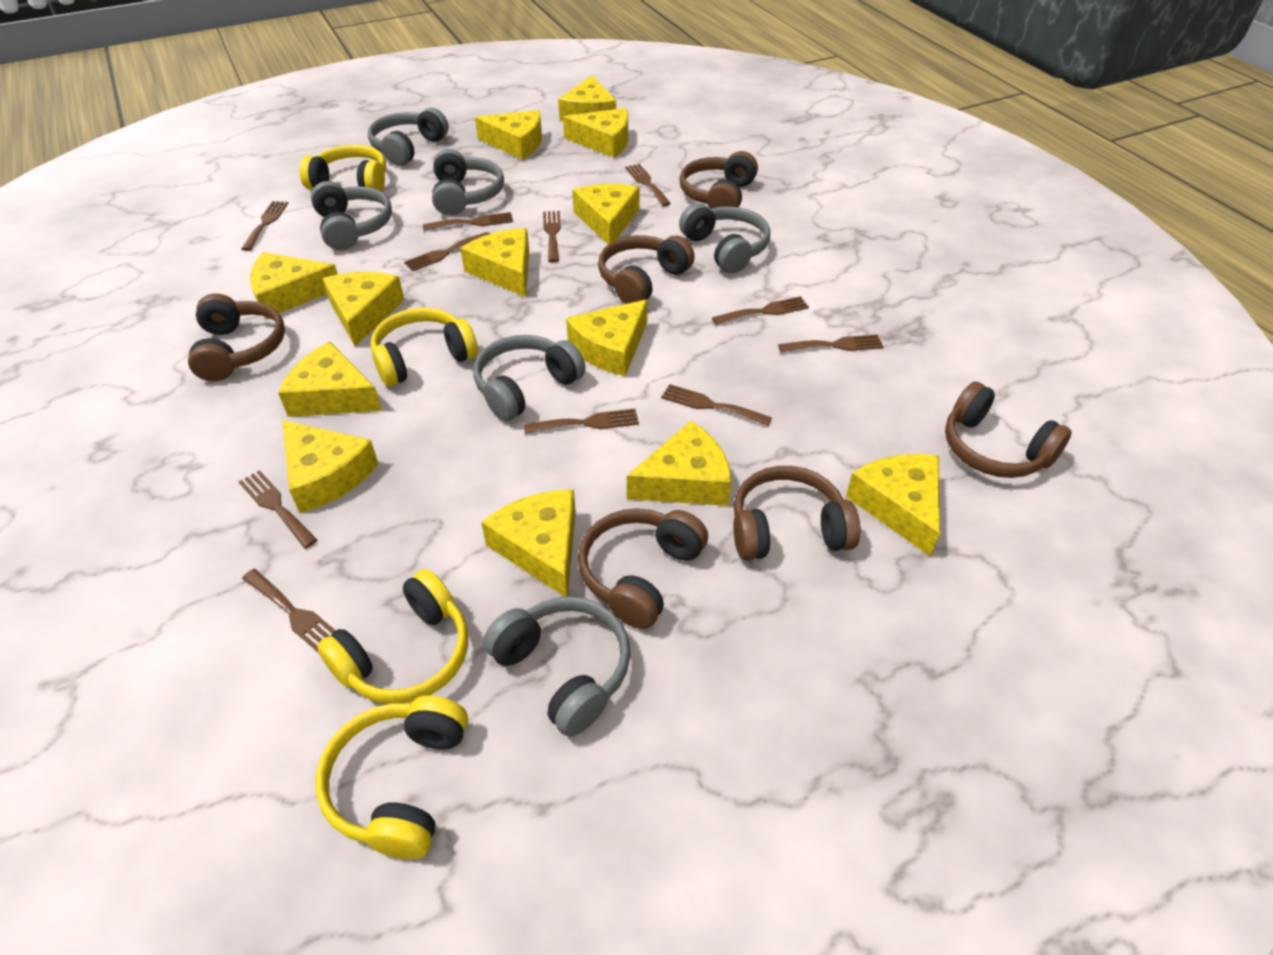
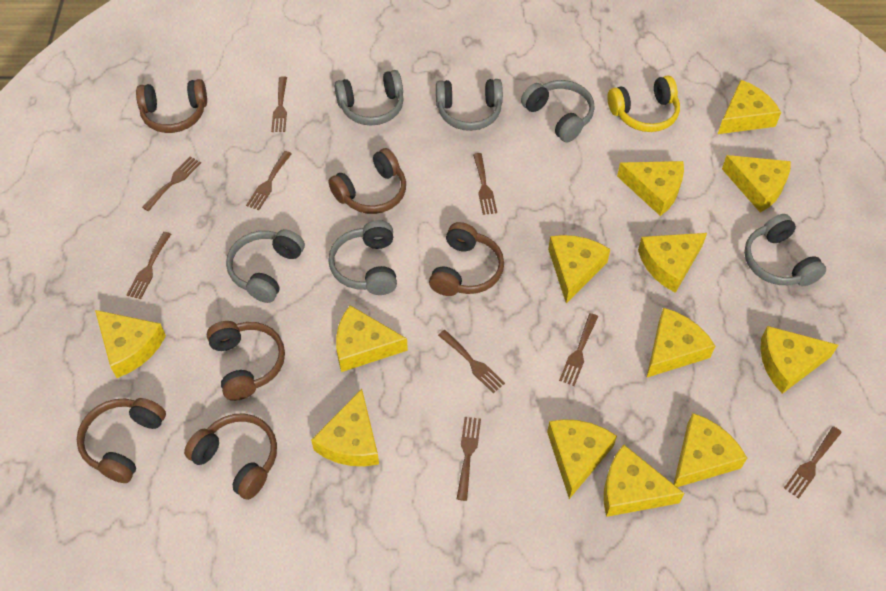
brown fork: 11 -> 9
yellow headphones: 4 -> 1

